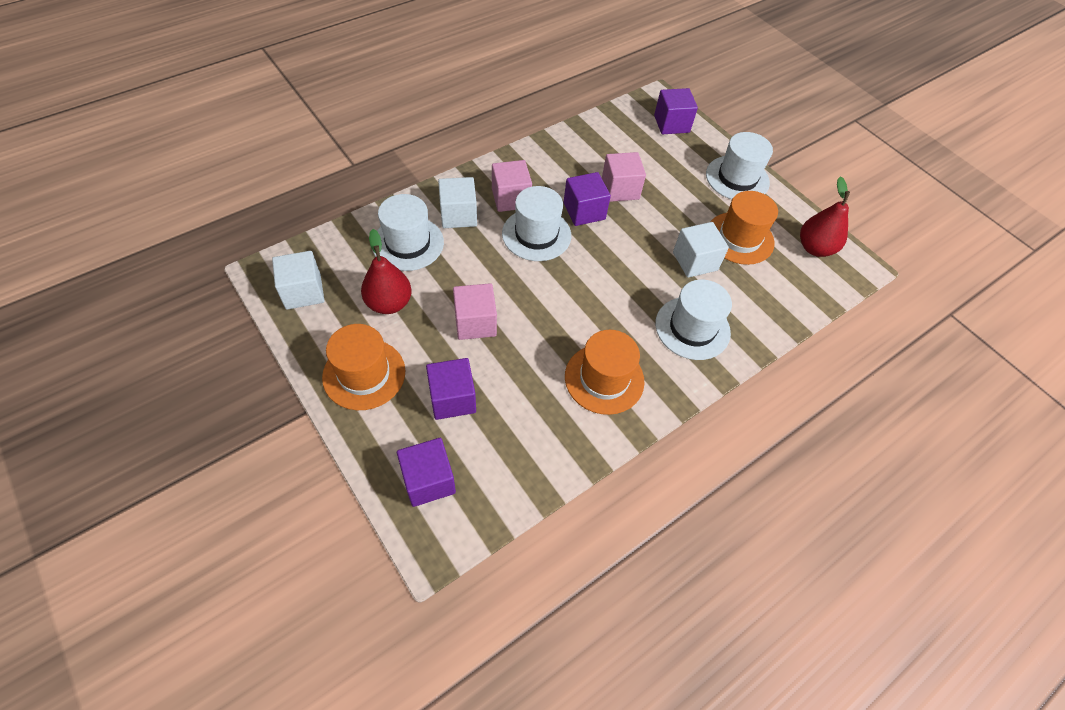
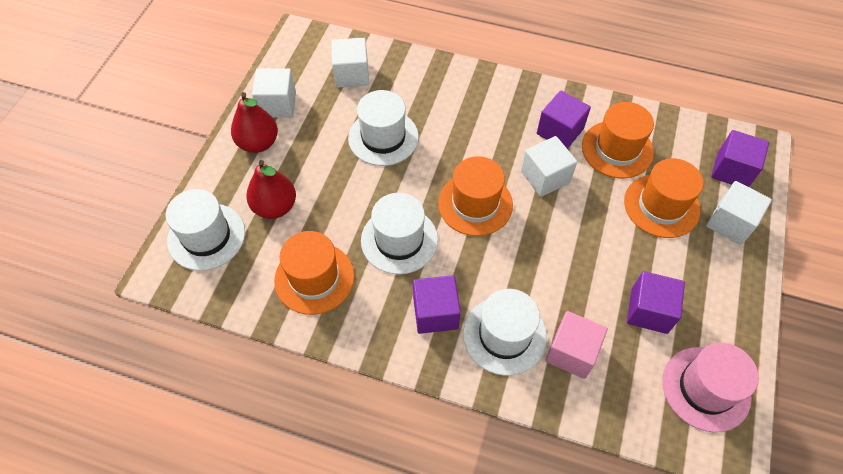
orange hat: 3 -> 4
pink cube: 3 -> 1
pink hat: 0 -> 1
white cube: 3 -> 4

